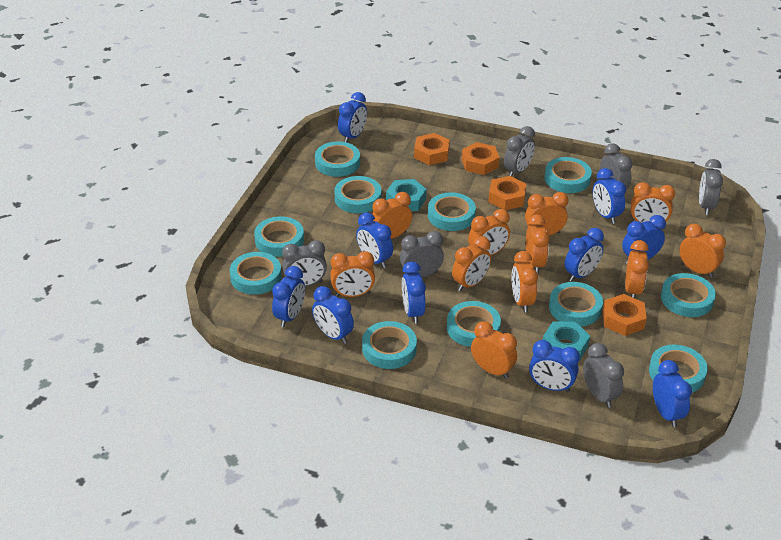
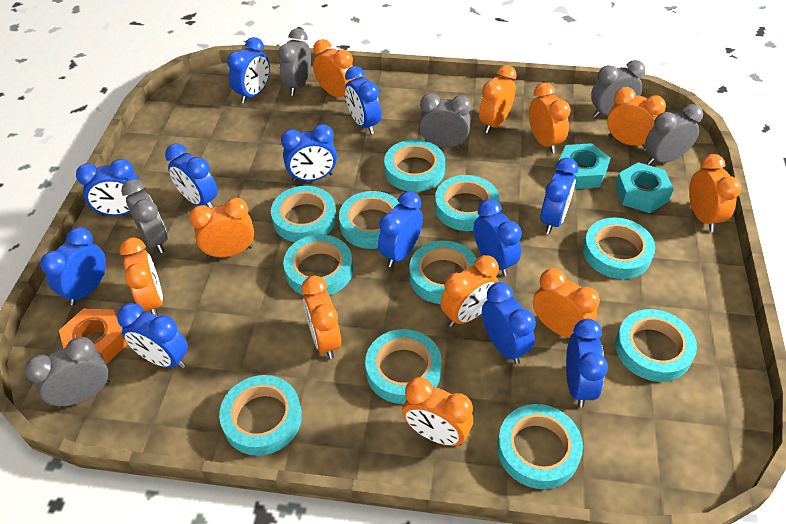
blue clock: 10 -> 12
orange nut: 4 -> 1

